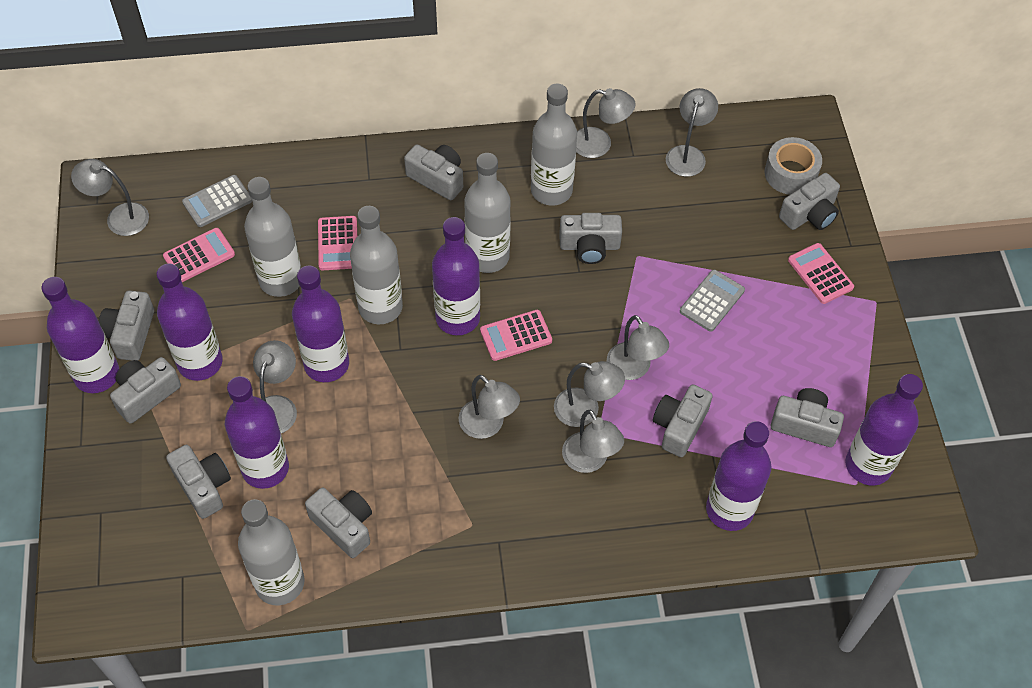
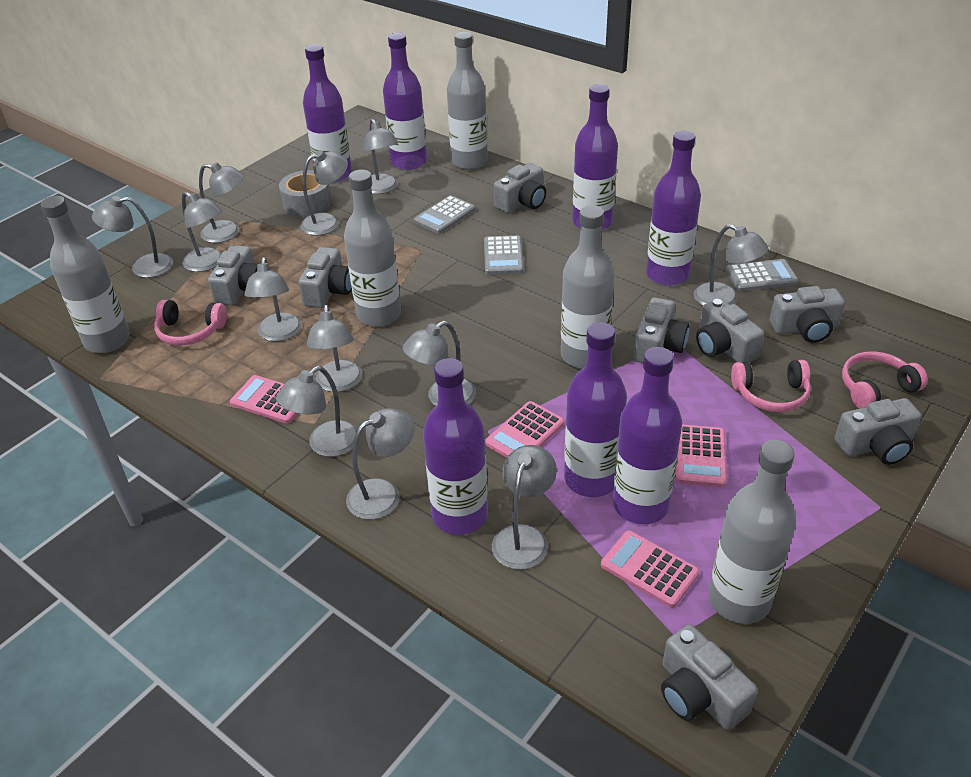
grey calculator: 2 -> 3
grey camera: 9 -> 8
grey lamp: 8 -> 12
pink headphones: 0 -> 3

